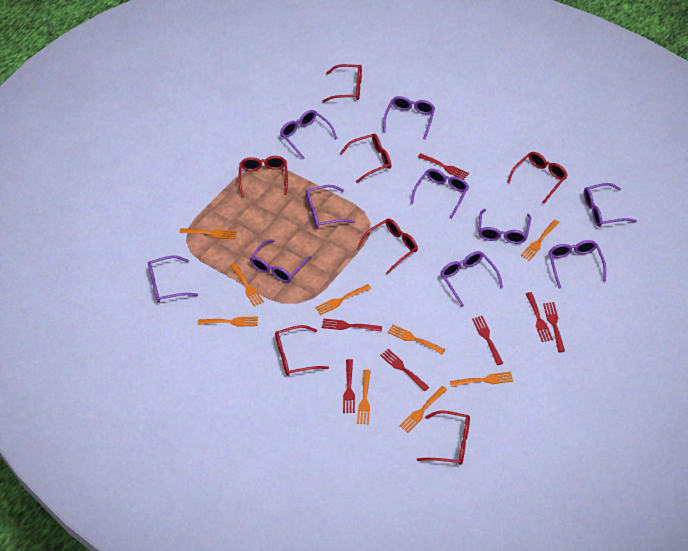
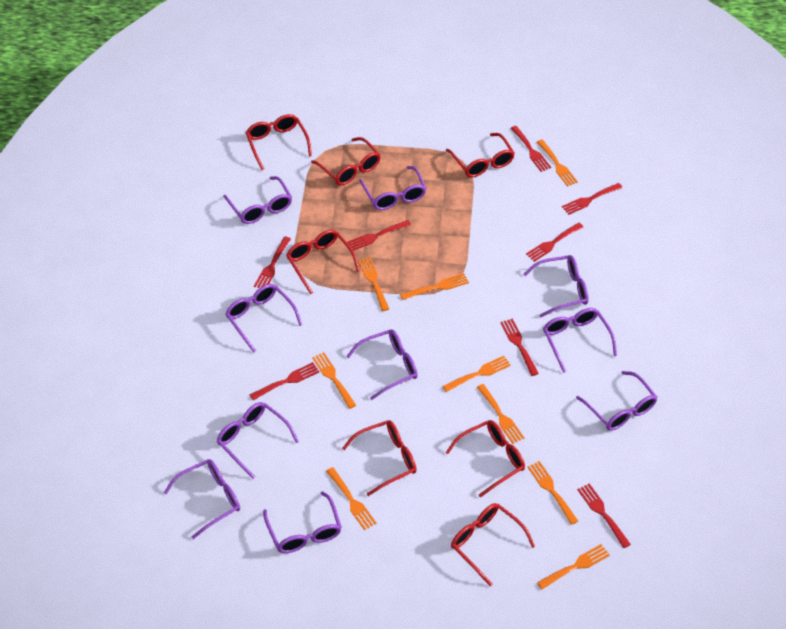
red fork: 7 -> 8

